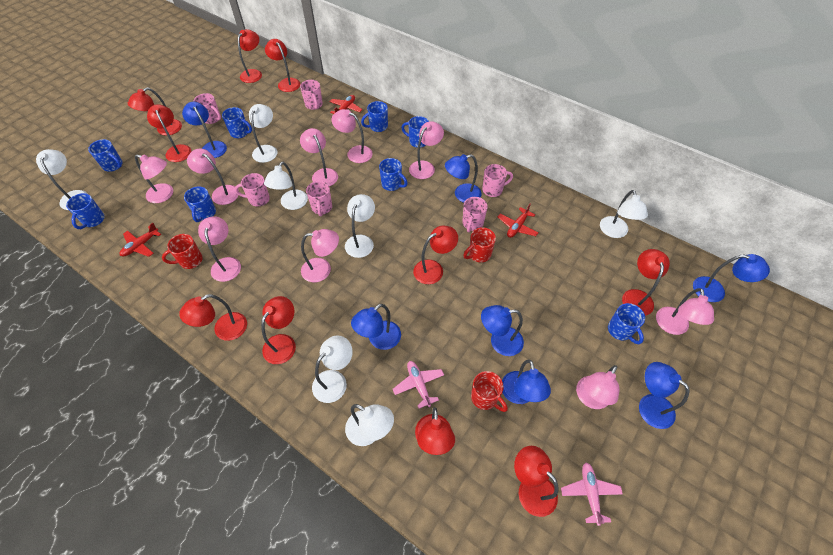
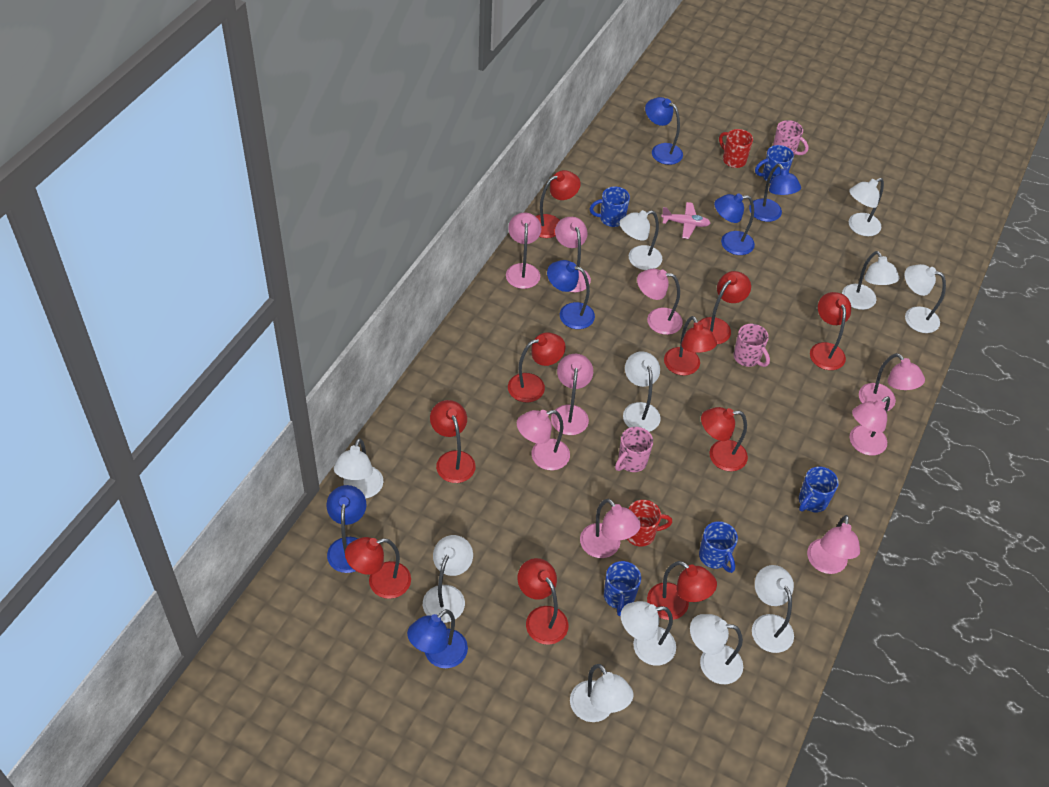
blue lamp: 7 -> 6
blue mug: 8 -> 5
pink mug: 6 -> 3
pink plane: 2 -> 1
red mug: 3 -> 2
red plane: 3 -> 0
white lamp: 7 -> 11

